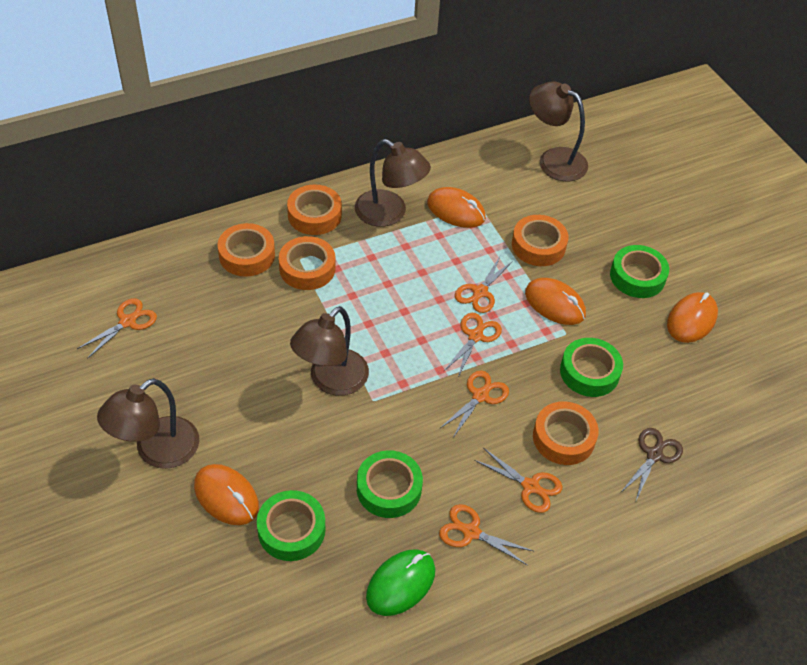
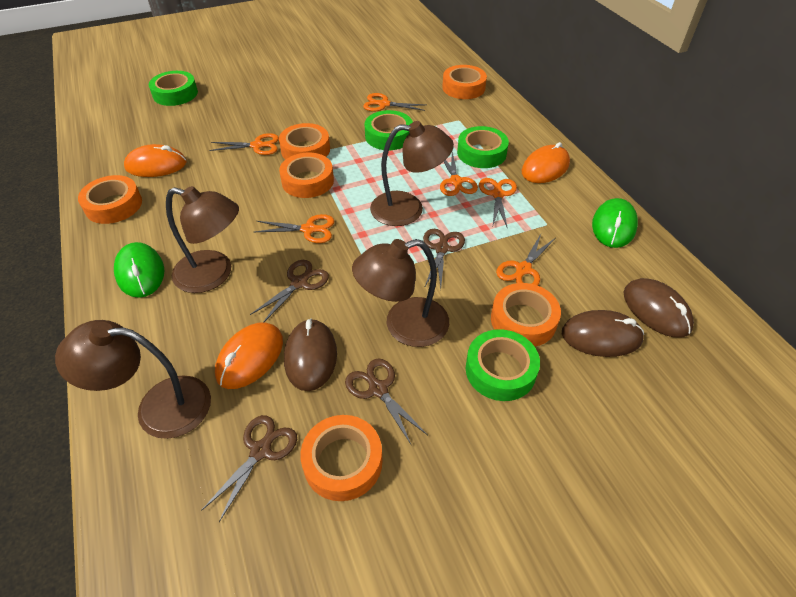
brown mouse: 0 -> 3
brown scissors: 1 -> 4
green mouse: 1 -> 2
orange mouse: 4 -> 3
orange tape: 5 -> 6

